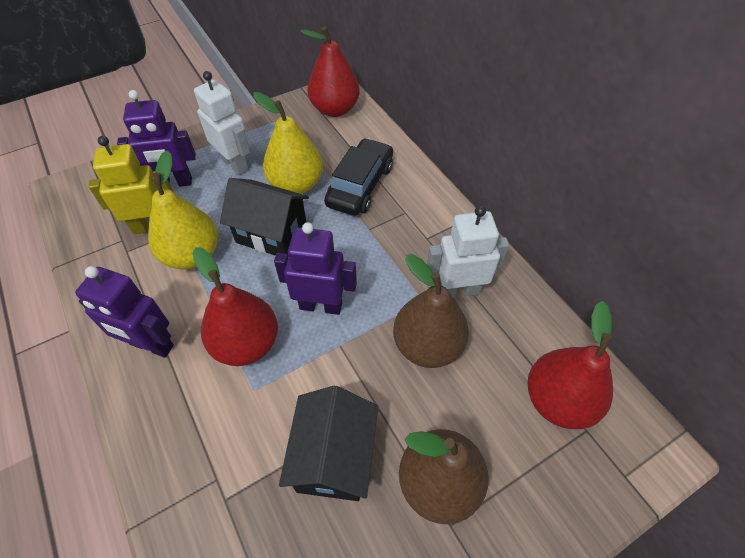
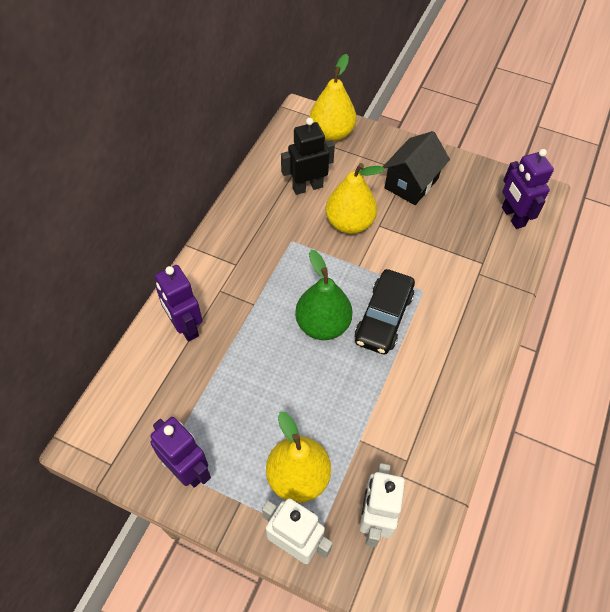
black house: 2 -> 1
black robot: 0 -> 1
brown pear: 2 -> 0
green pear: 0 -> 1
red pear: 3 -> 0
yellow pear: 2 -> 3
yellow robot: 1 -> 0

